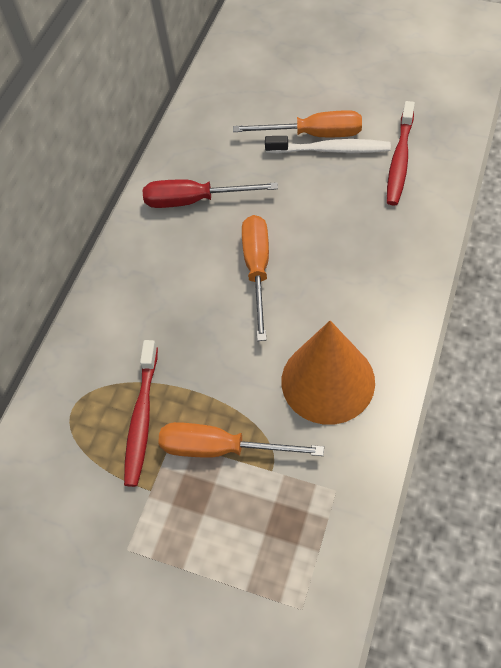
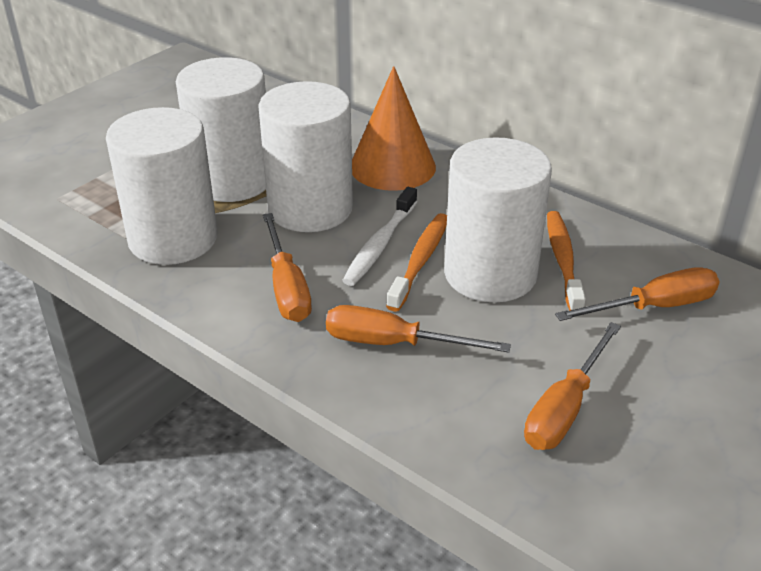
orange screwdriver: 3 -> 4
orange toothbrush: 0 -> 2
red screwdriver: 1 -> 0
red toothbrush: 2 -> 0
white cylinder: 0 -> 4

